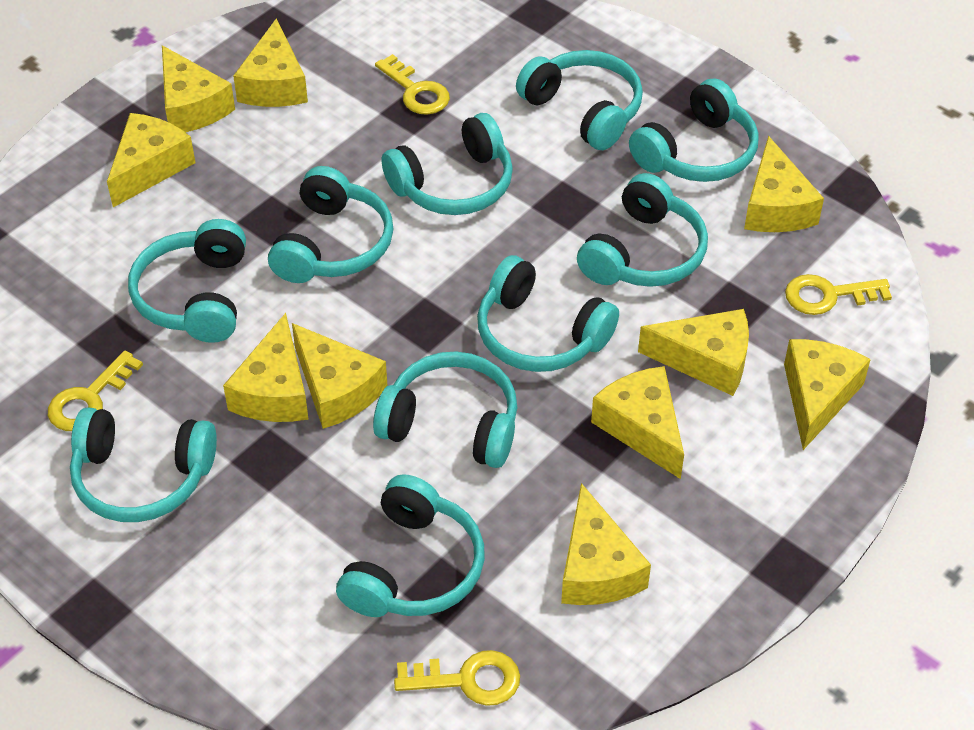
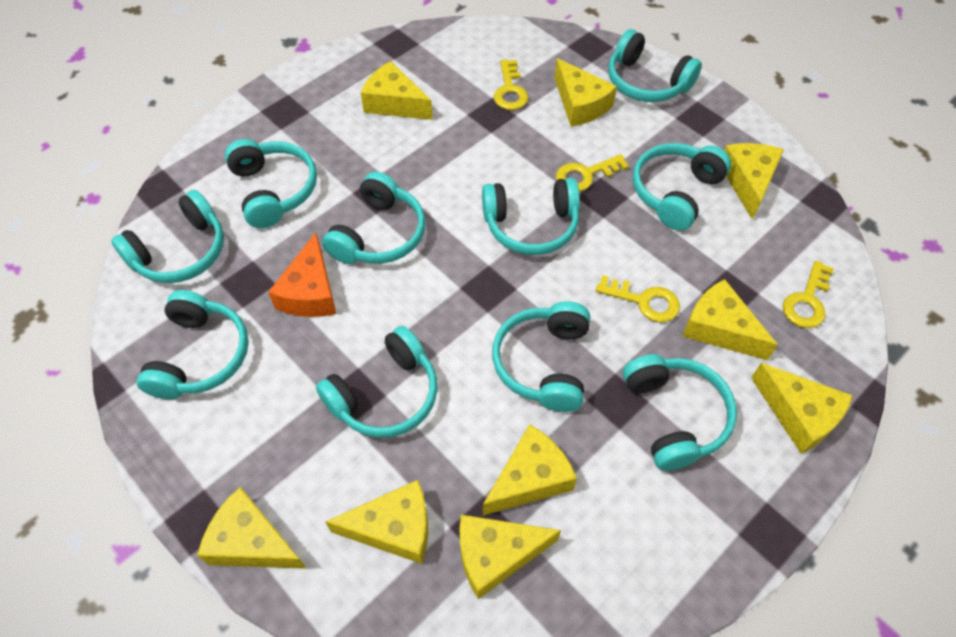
orange cheese: 0 -> 1
yellow cheese: 10 -> 9

